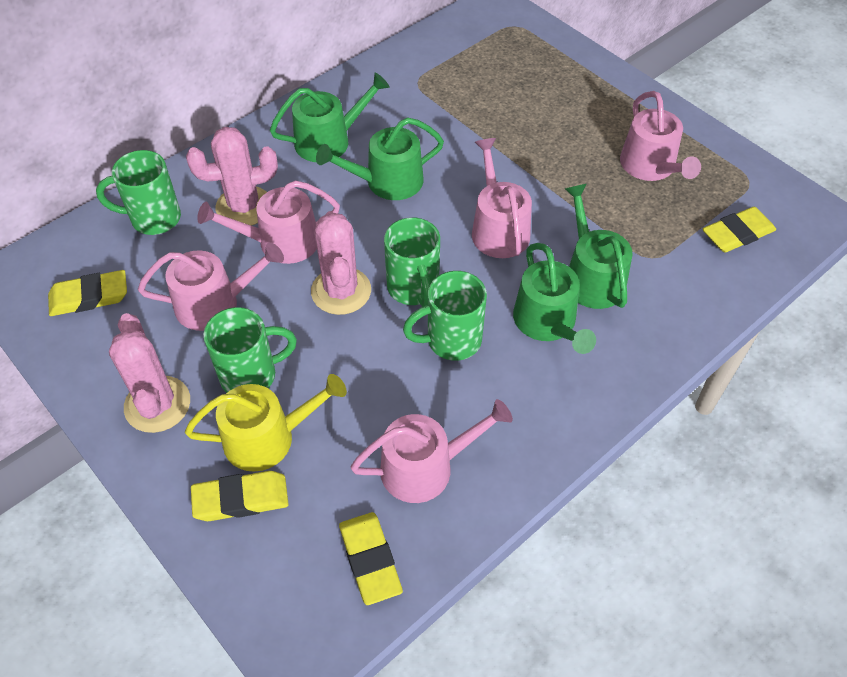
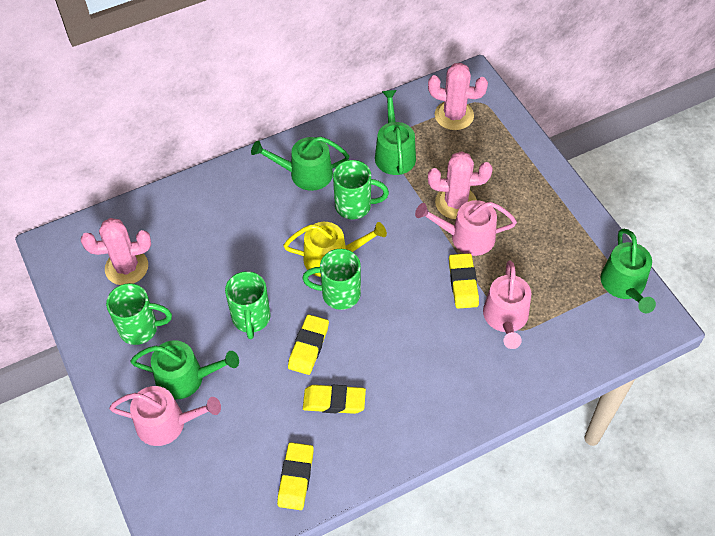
pink watering can: 5 -> 3

